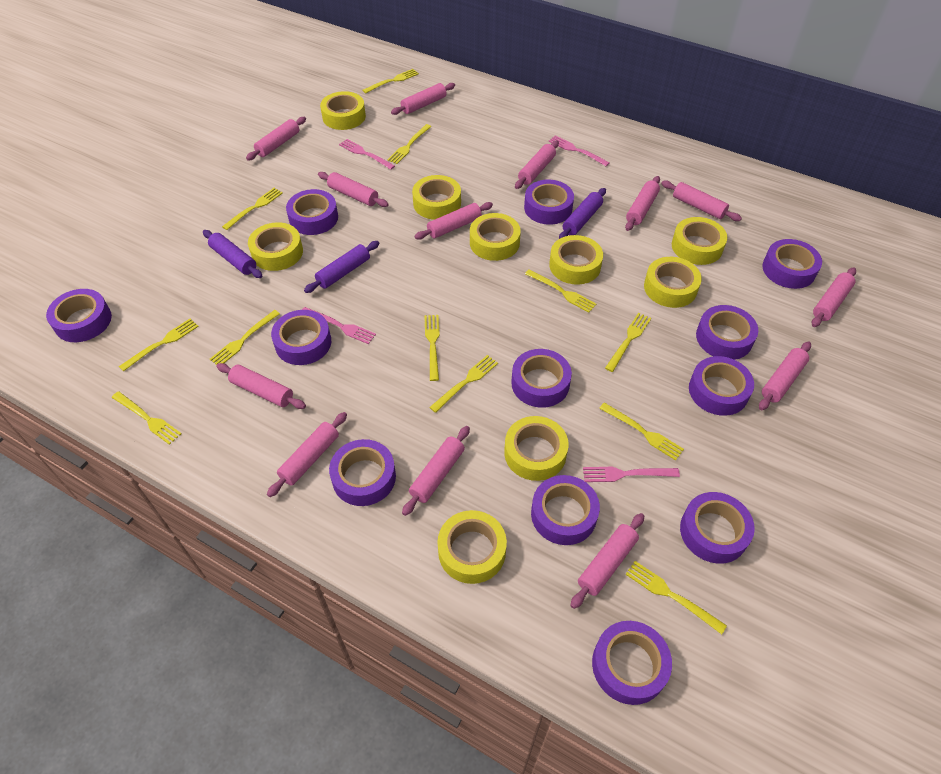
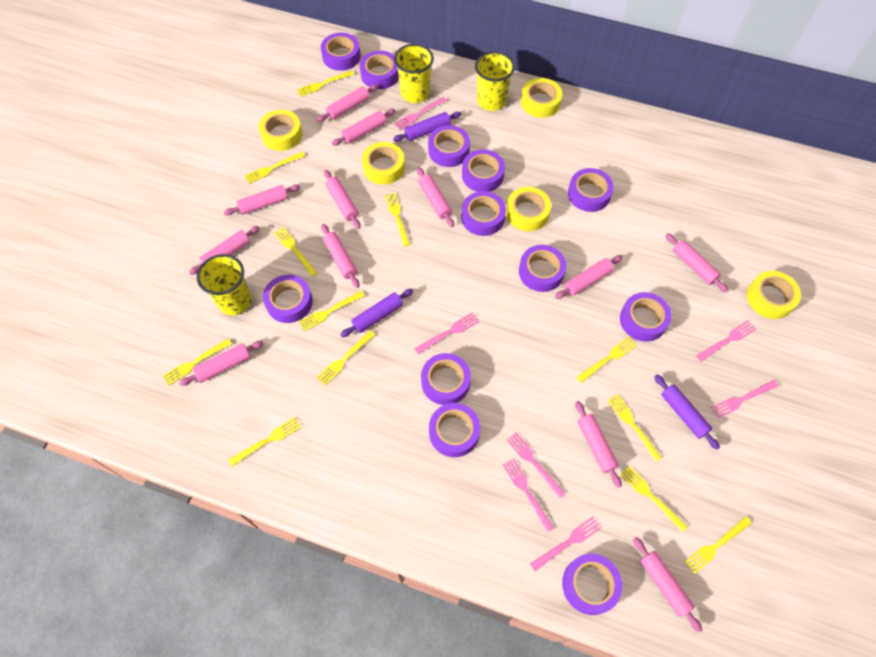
pink fork: 4 -> 7
pink rolling pin: 13 -> 12
yellow cup: 0 -> 3
yellow tape: 9 -> 5

